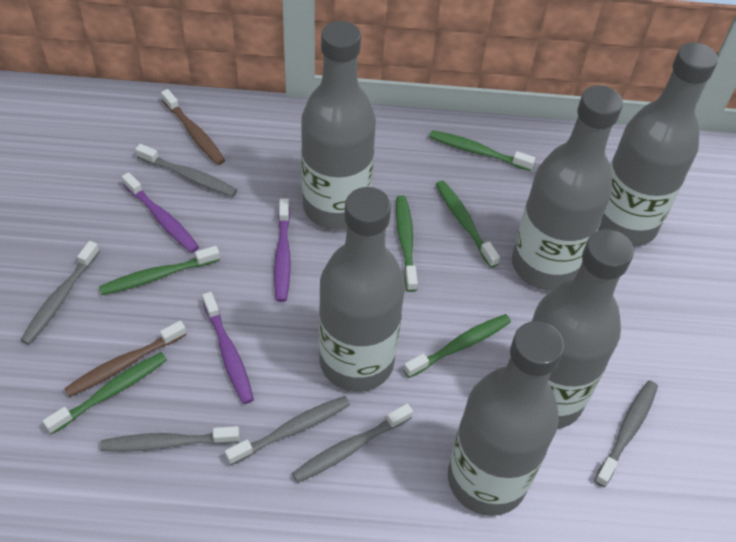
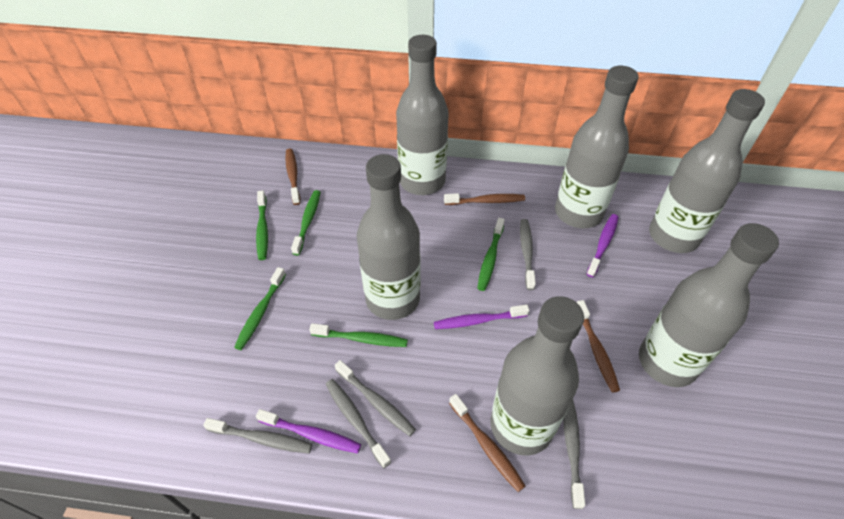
brown toothbrush: 2 -> 4
green toothbrush: 6 -> 5
grey toothbrush: 6 -> 5

